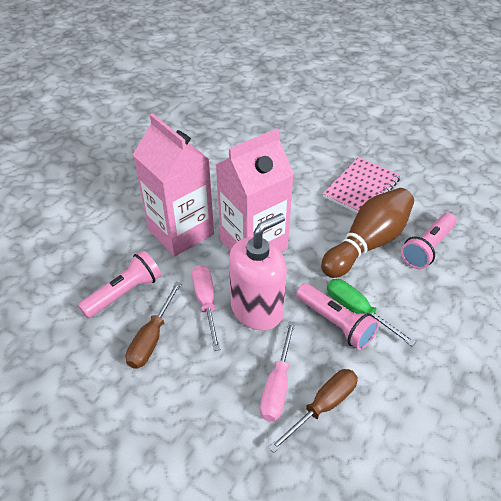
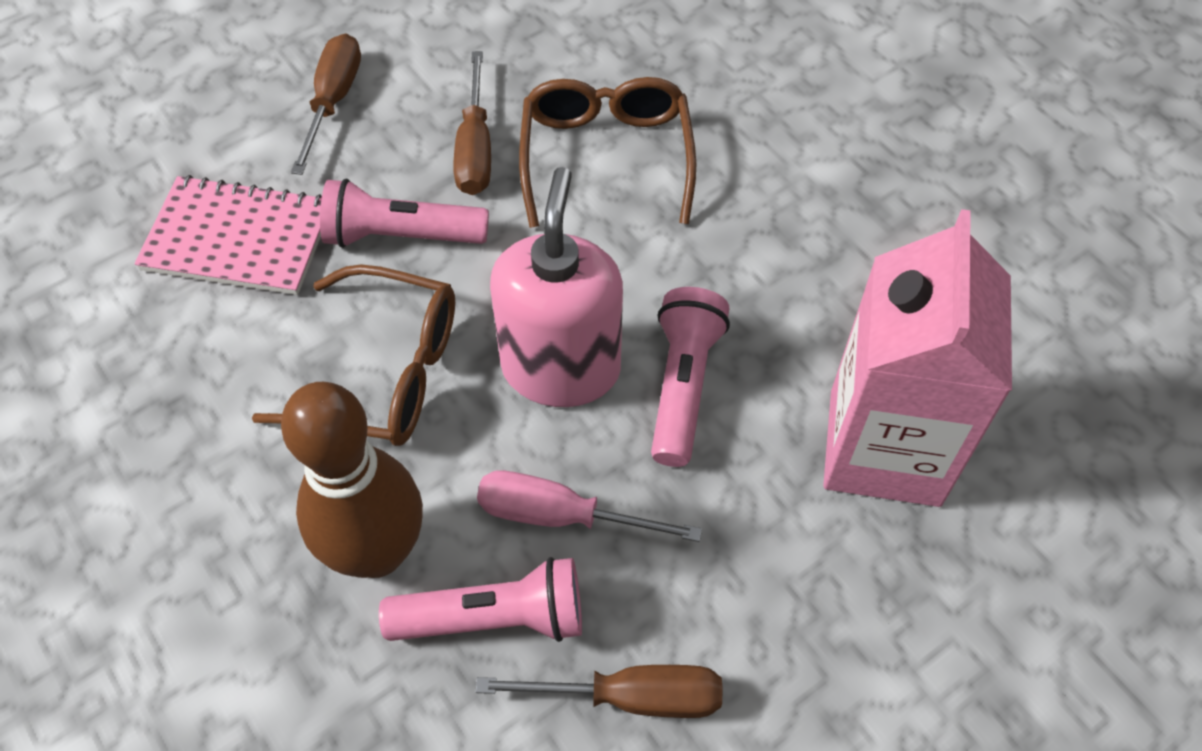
brown glasses: 0 -> 2
brown screwdriver: 2 -> 3
green screwdriver: 1 -> 0
pink carton: 2 -> 1
pink screwdriver: 2 -> 1

